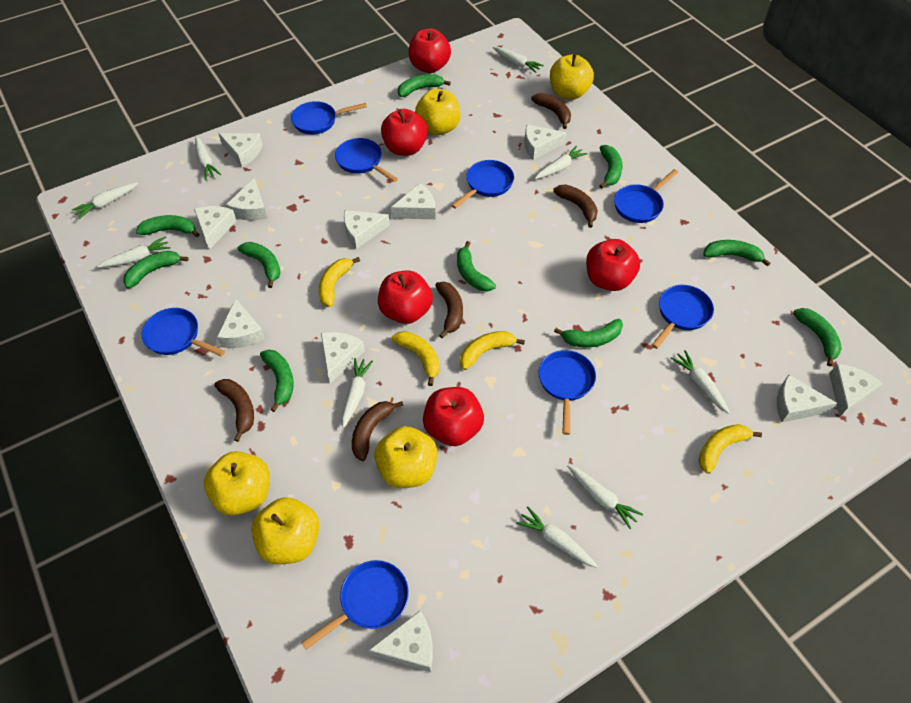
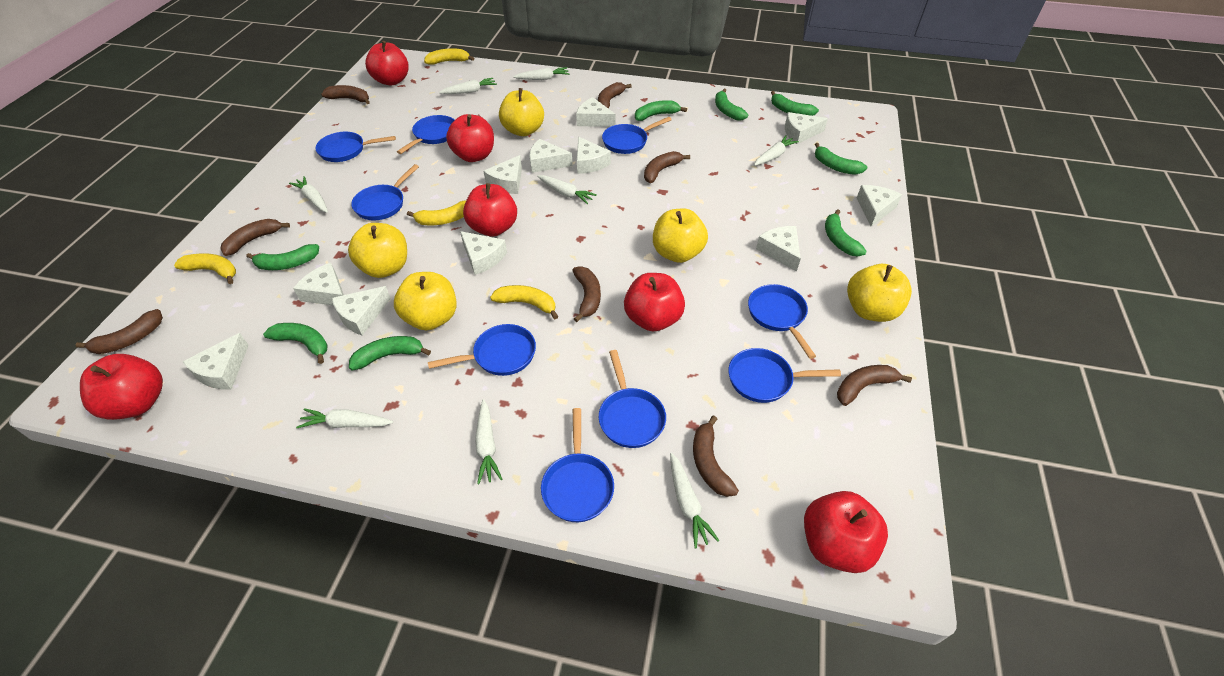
blue pan: 8 -> 9
brown banana: 5 -> 8
green banana: 10 -> 8
red apple: 5 -> 6
white carrot: 9 -> 8

